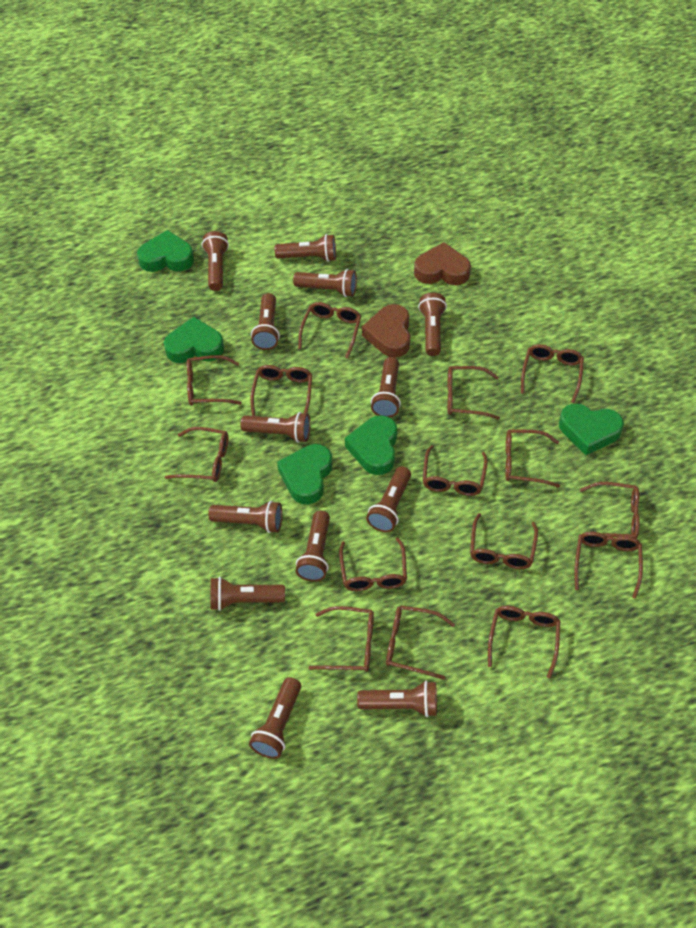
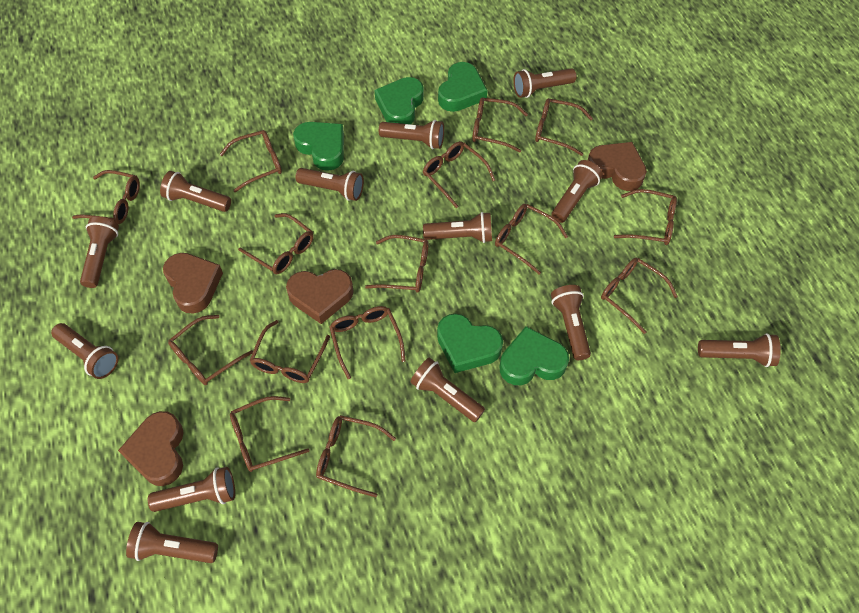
brown heart: 2 -> 4

